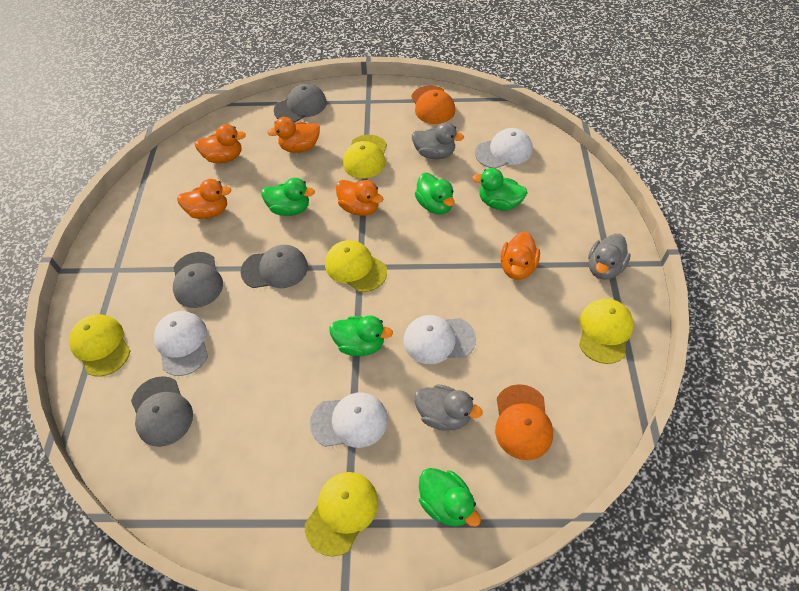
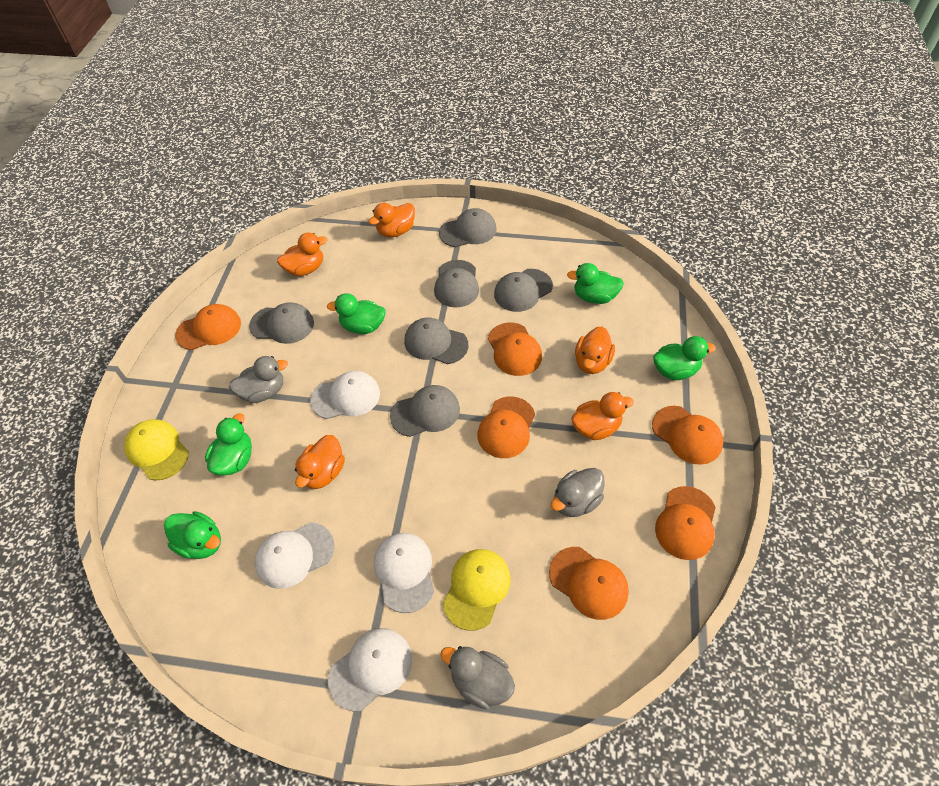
grey cap: 4 -> 6
orange cap: 2 -> 6
yellow cap: 5 -> 2

